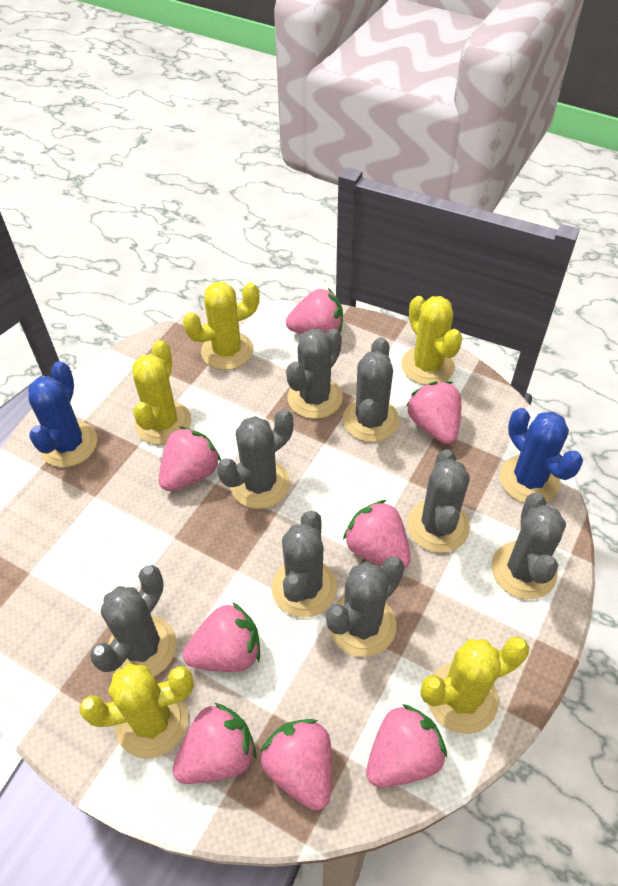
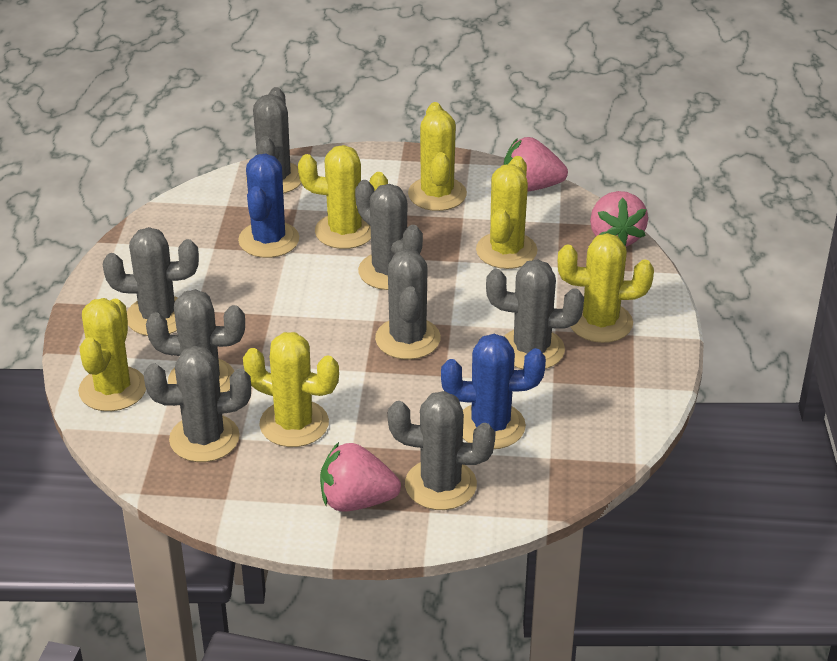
pink strawberry: 8 -> 3
yellow cactus: 5 -> 6

